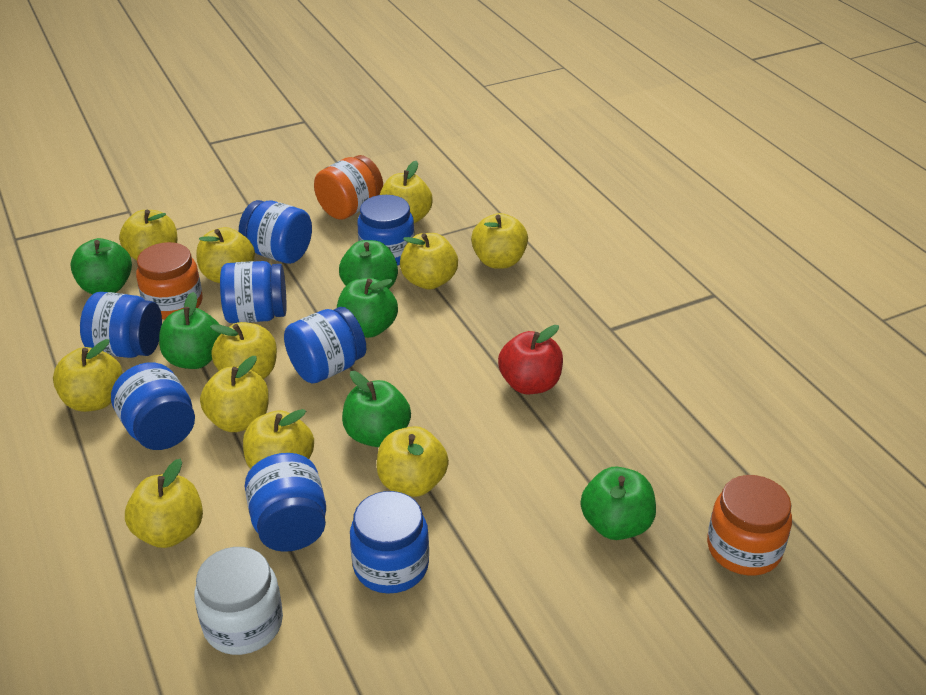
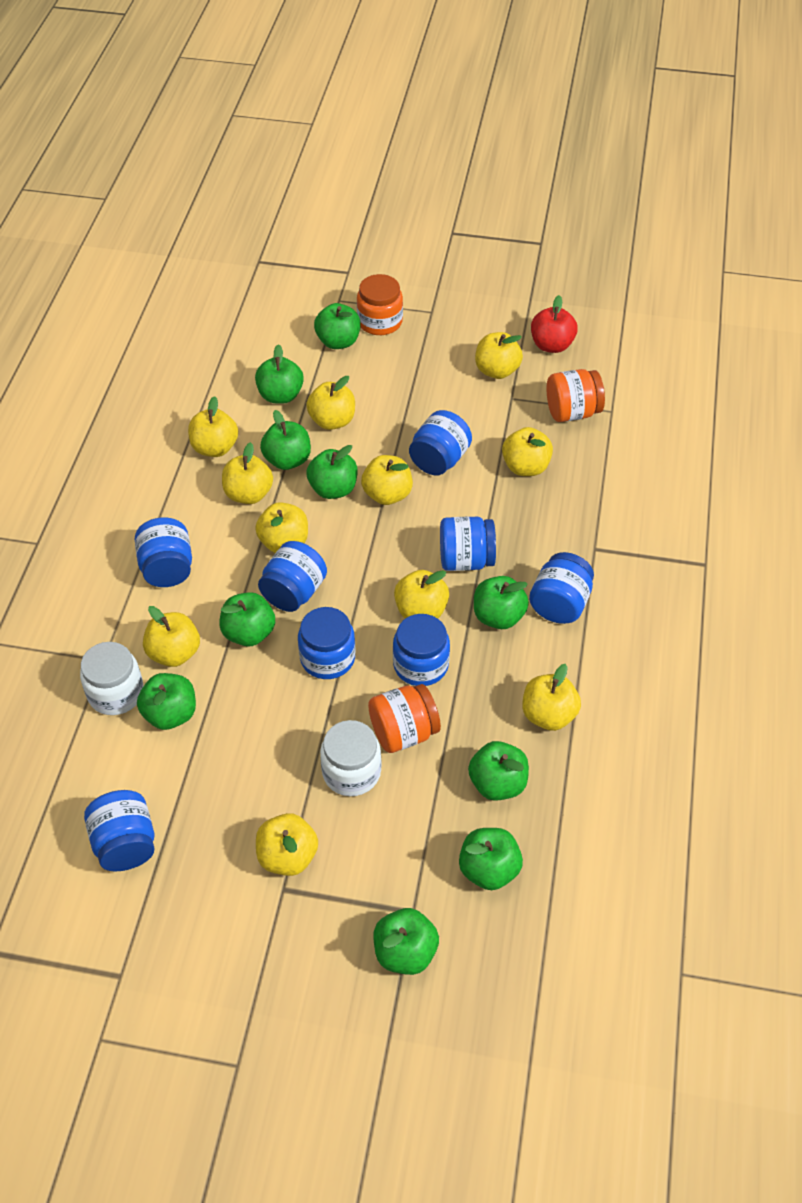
green apple: 6 -> 10
white jar: 1 -> 2

